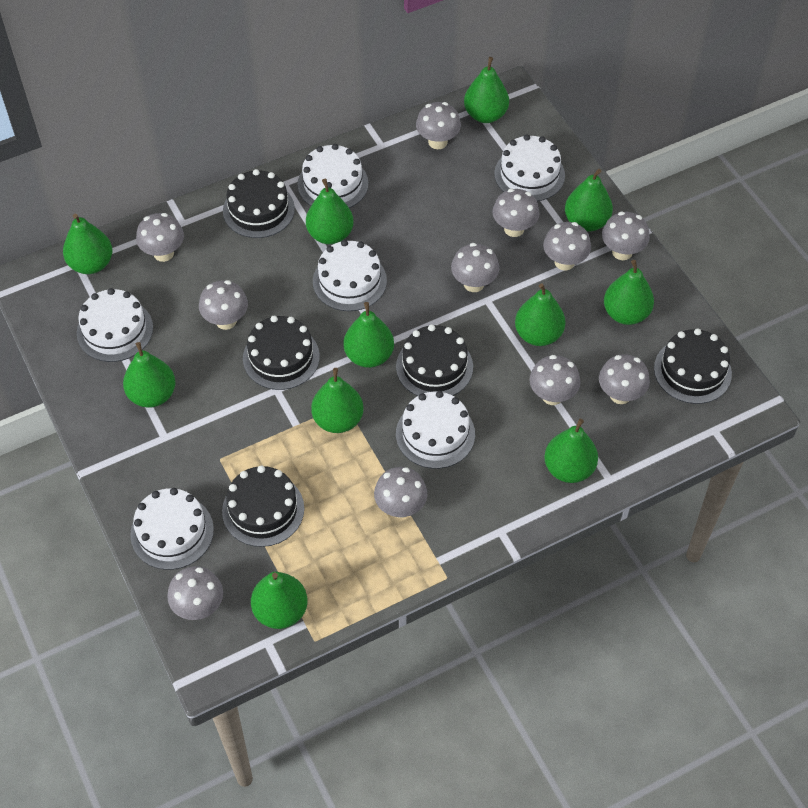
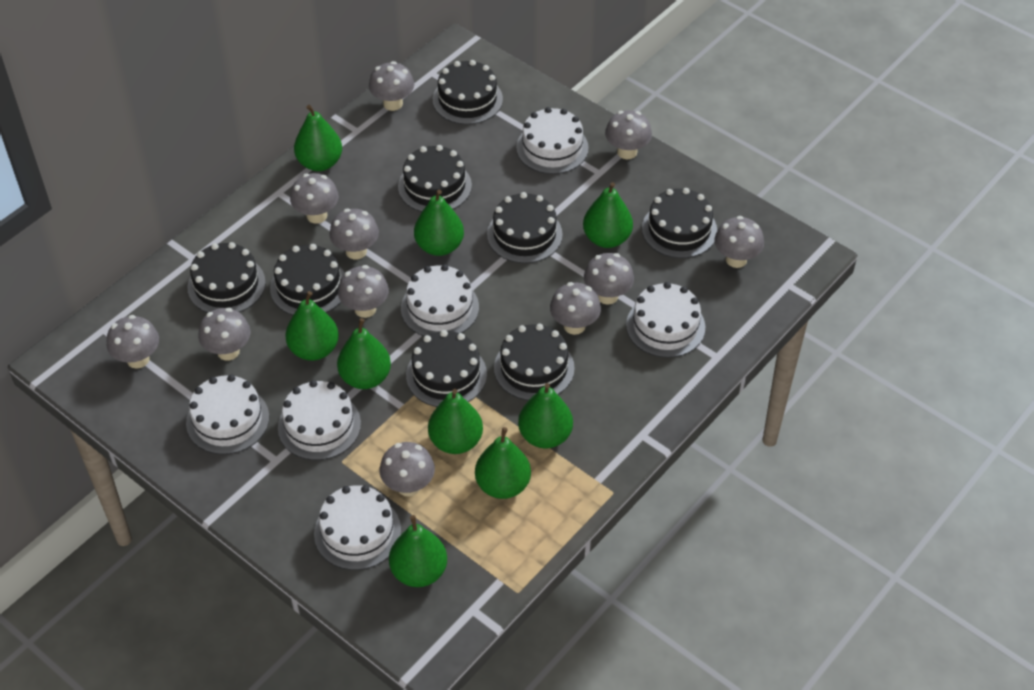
black cake: 5 -> 8
green pear: 11 -> 9

